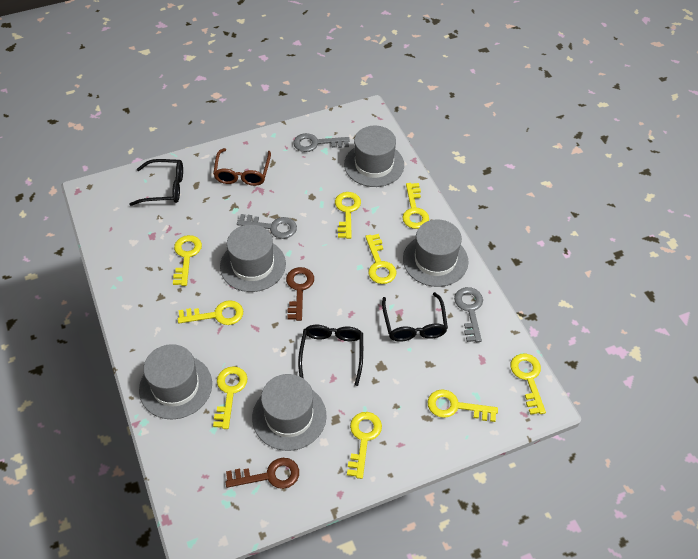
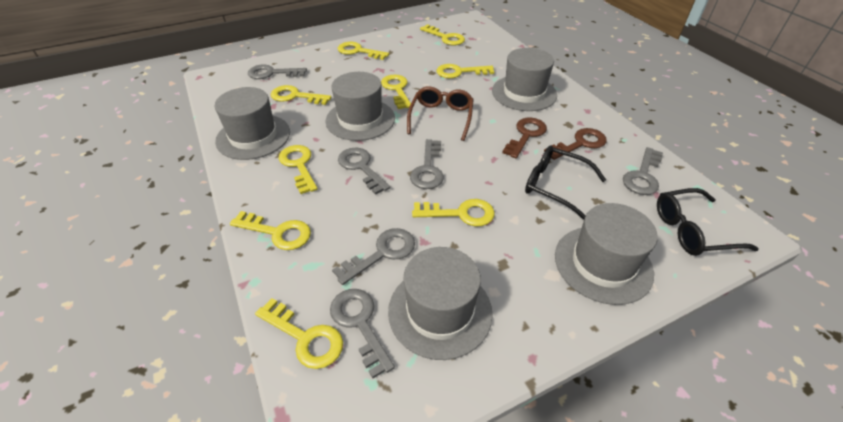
black glasses: 3 -> 2
grey key: 3 -> 6

